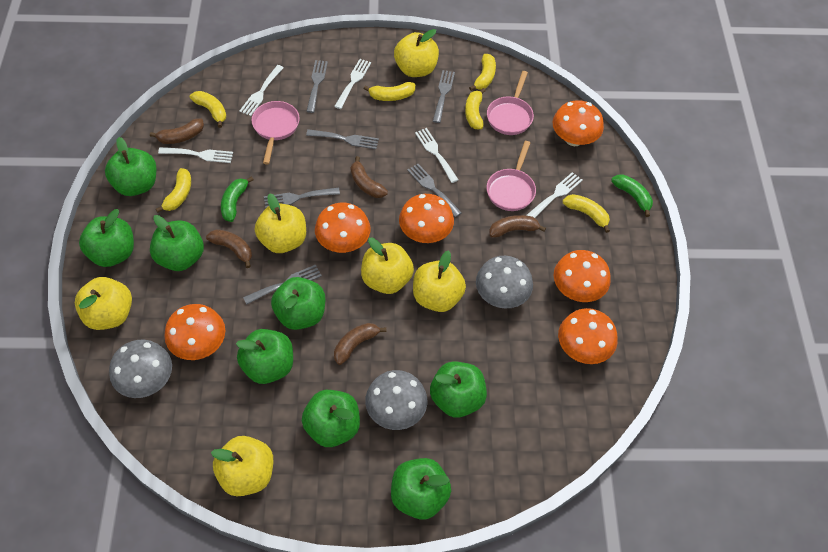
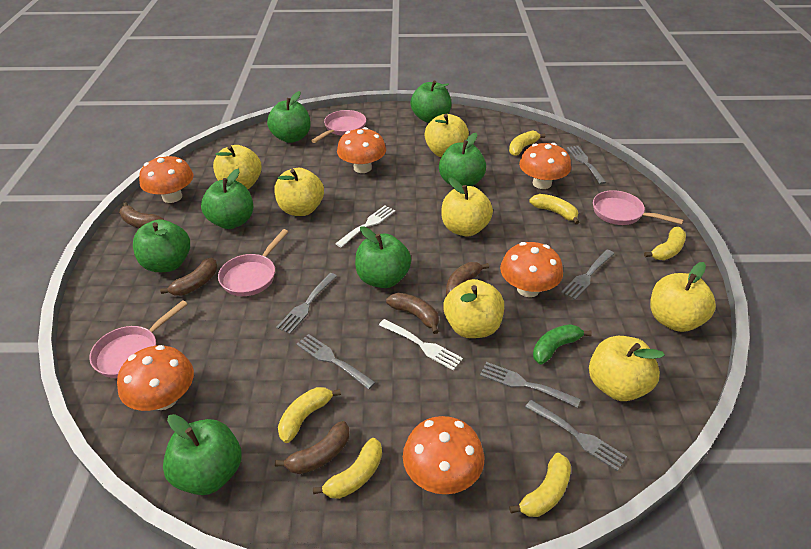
green apple: 8 -> 7
green banana: 2 -> 1
grey mushroom: 3 -> 0
pink pan: 3 -> 4
white fork: 5 -> 2
yellow apple: 6 -> 7

